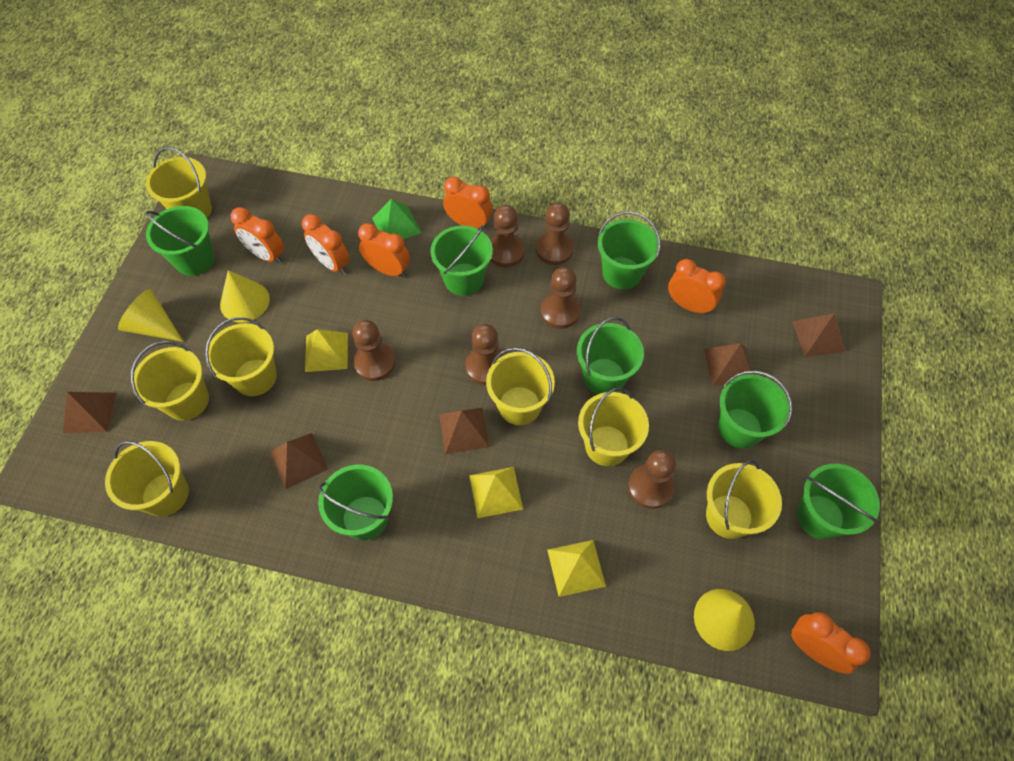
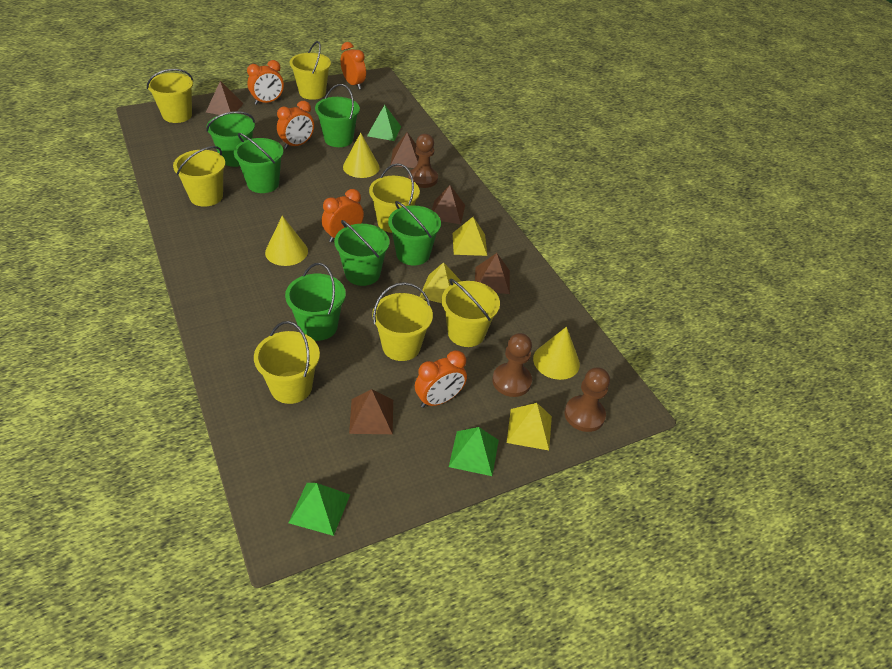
brown pawn: 6 -> 3
green bucket: 7 -> 6
green pyramid: 1 -> 3
orange clock: 6 -> 5

